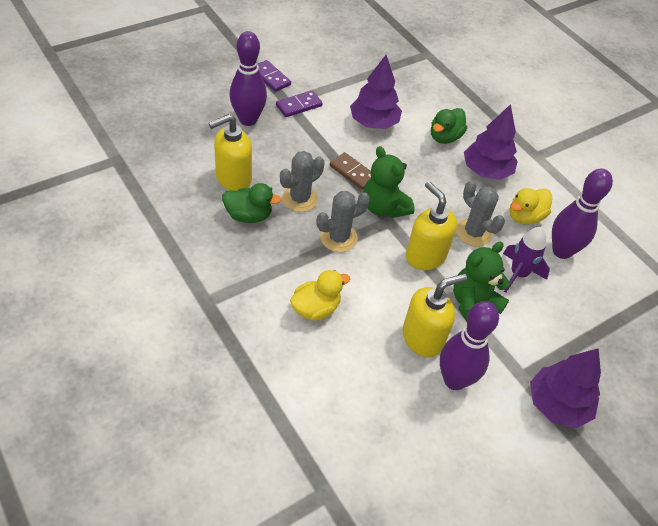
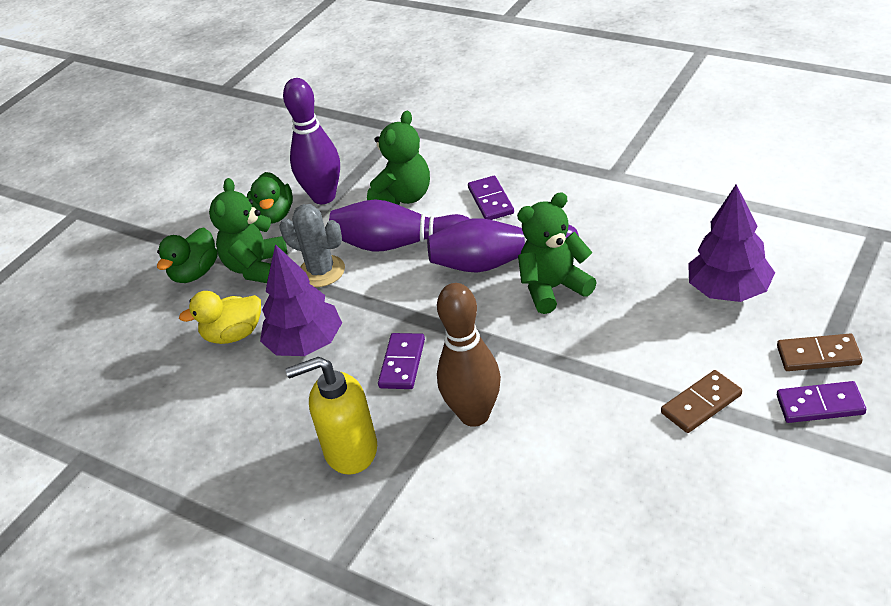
brown bowling pin: 0 -> 1
brown domino: 1 -> 2
green teddy bear: 2 -> 3
grey cactus: 3 -> 1
purple domino: 2 -> 3
purple rocket: 1 -> 0
purple tree: 3 -> 2
yellow duck: 2 -> 1
yellow soap dispenser: 3 -> 1

